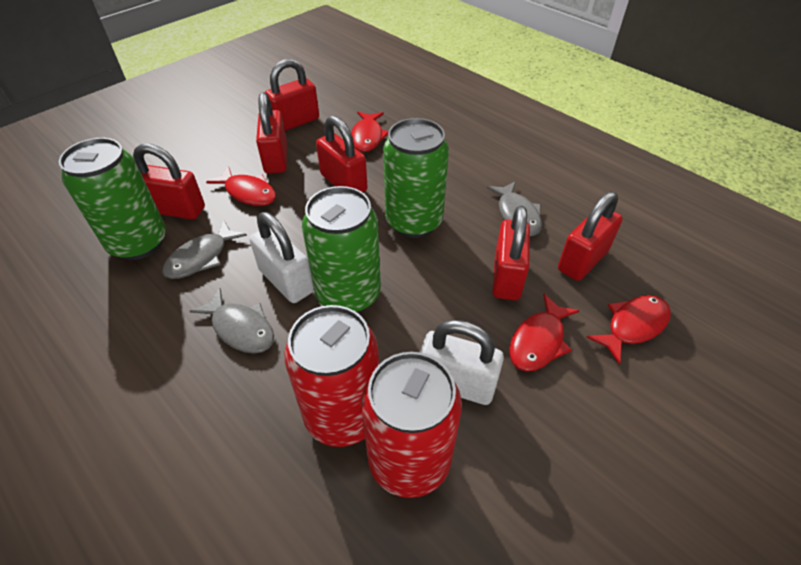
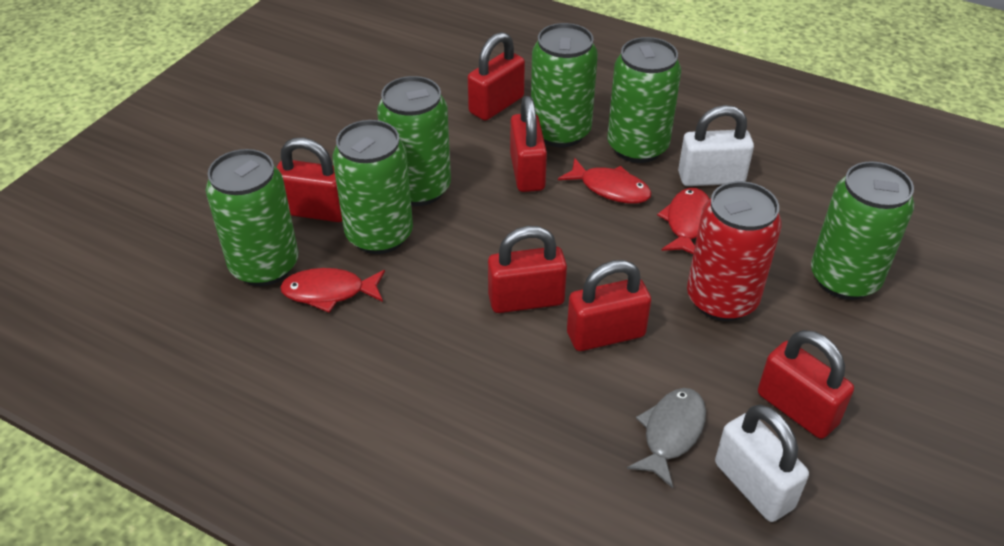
green can: 3 -> 6
grey fish: 3 -> 1
red can: 2 -> 1
red fish: 4 -> 3

